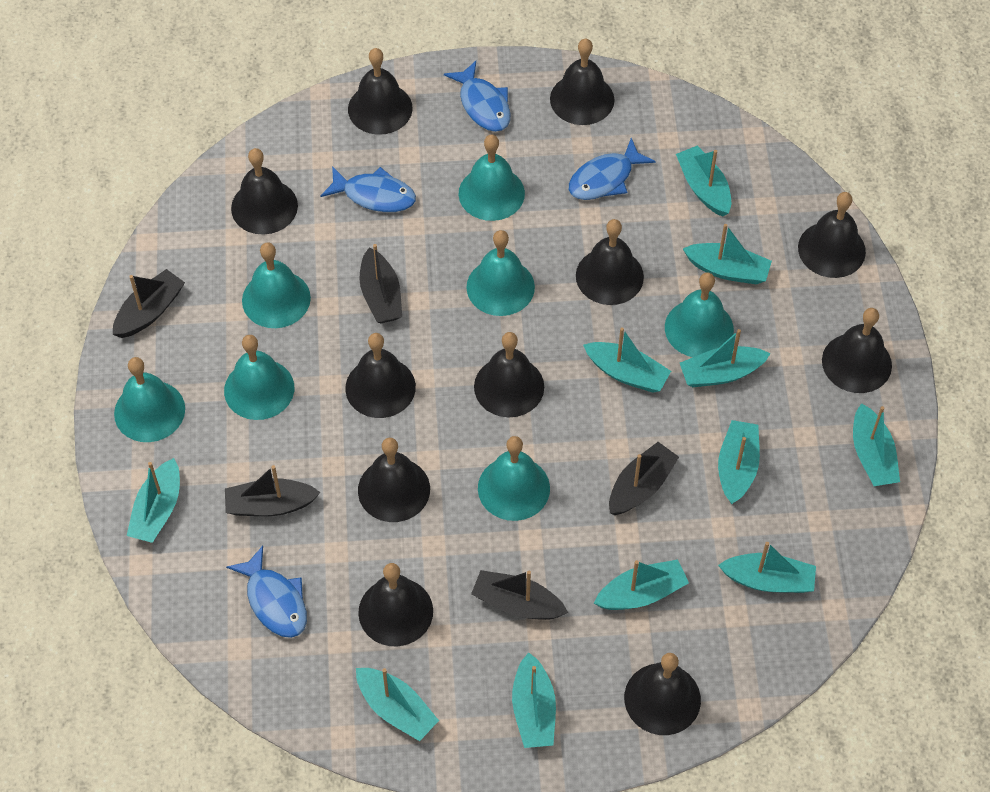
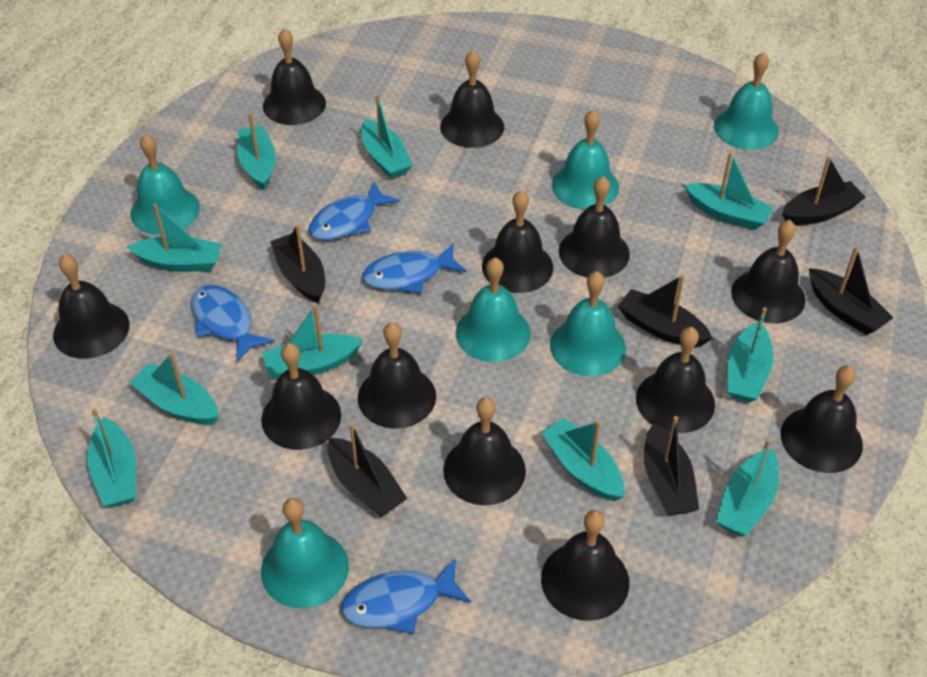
black bell: 11 -> 12
black boat: 5 -> 6
turquoise bell: 7 -> 6
turquoise boat: 11 -> 10

